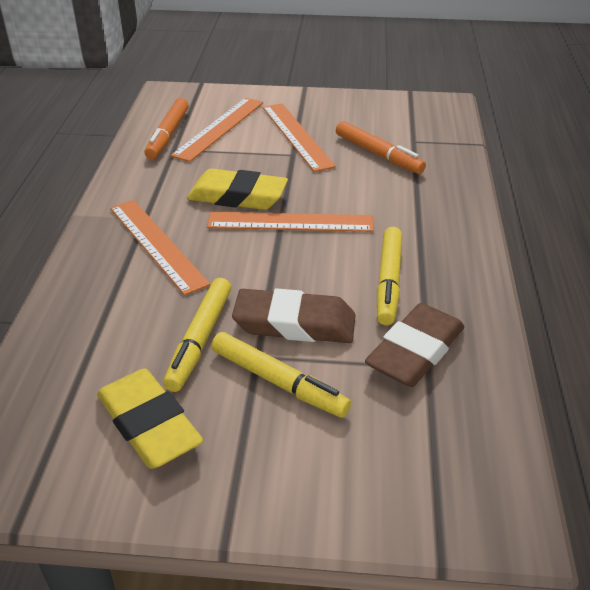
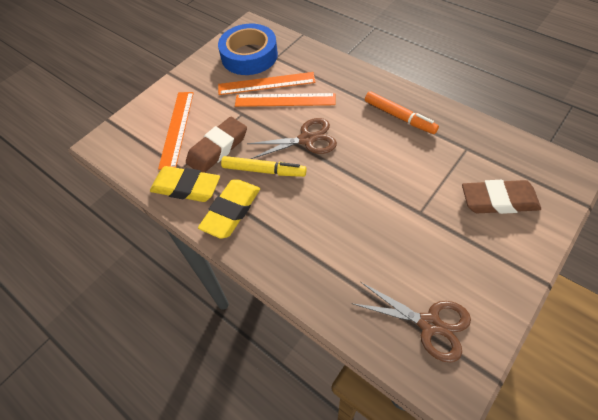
blue tape: 0 -> 1
brown scissors: 0 -> 2
orange marker: 2 -> 1
orange ruler: 4 -> 3
yellow marker: 3 -> 1

